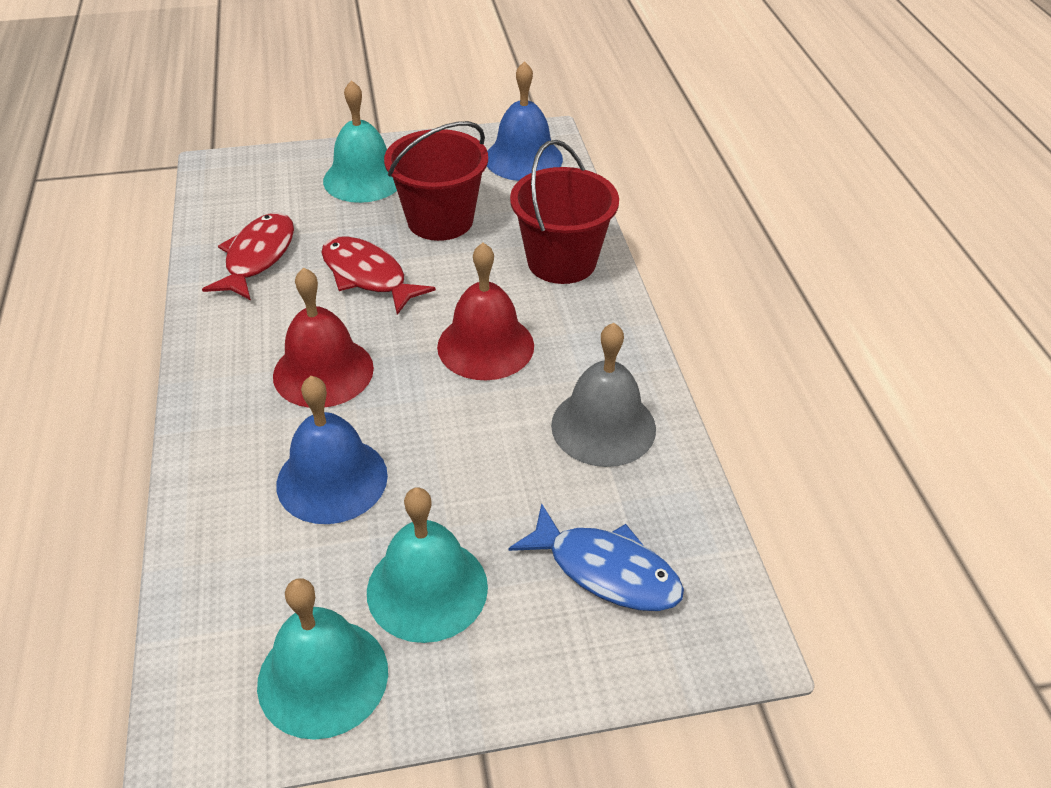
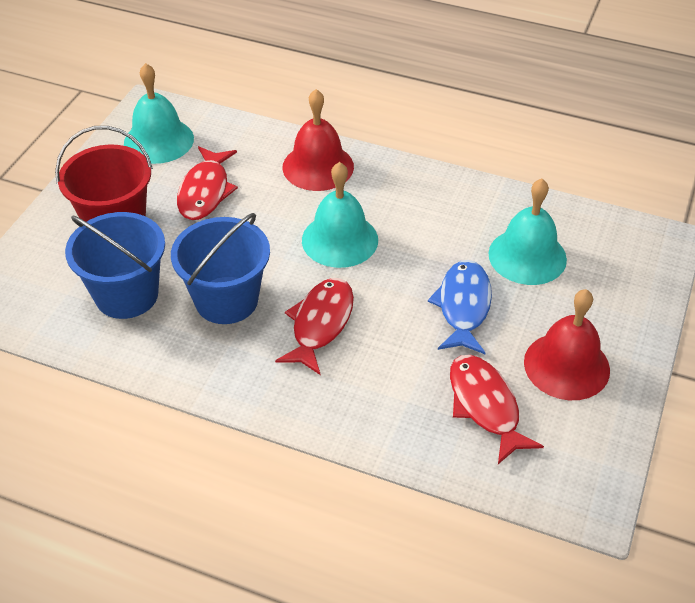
blue bell: 2 -> 0
blue bucket: 0 -> 2
grey bell: 1 -> 0
red bucket: 2 -> 1
red fish: 2 -> 3

